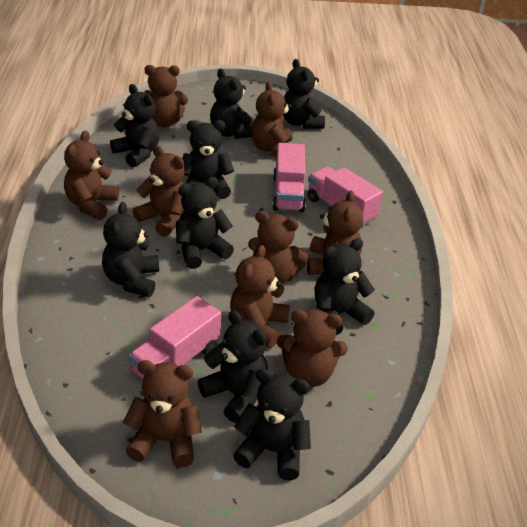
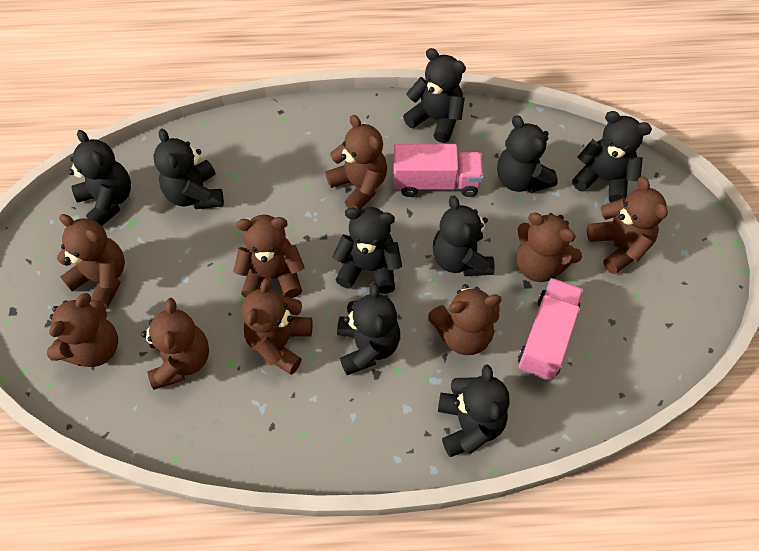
pink truck: 3 -> 2

